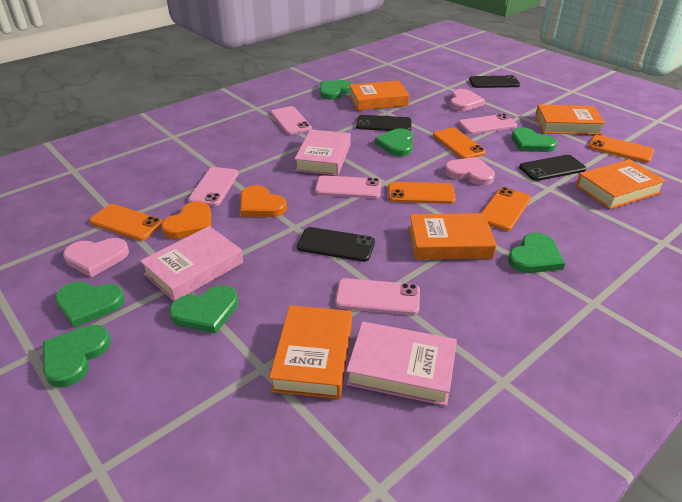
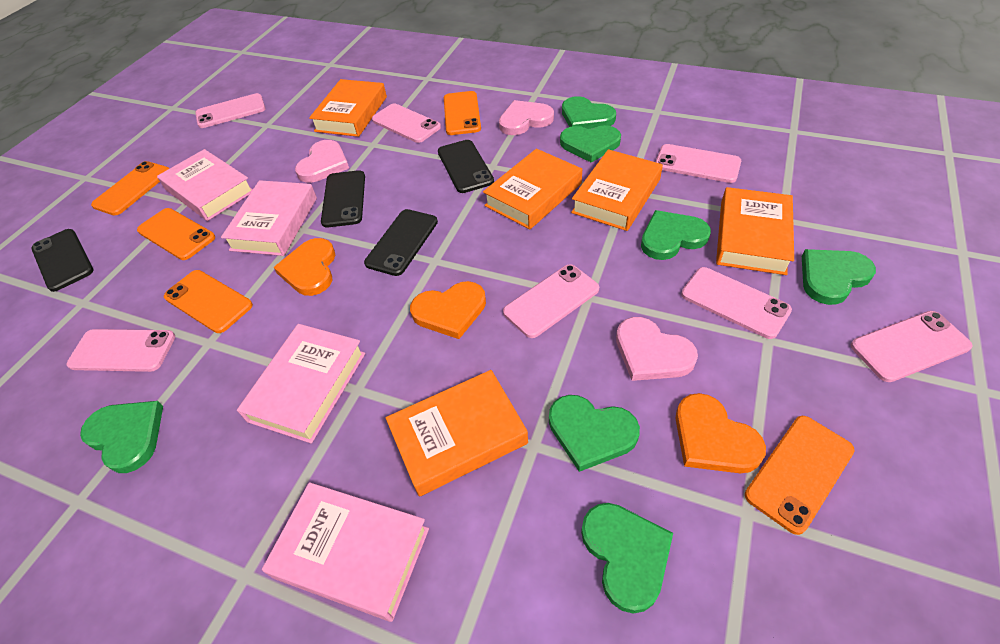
orange heart: 2 -> 3
pink book: 3 -> 4
pink phone: 5 -> 7

